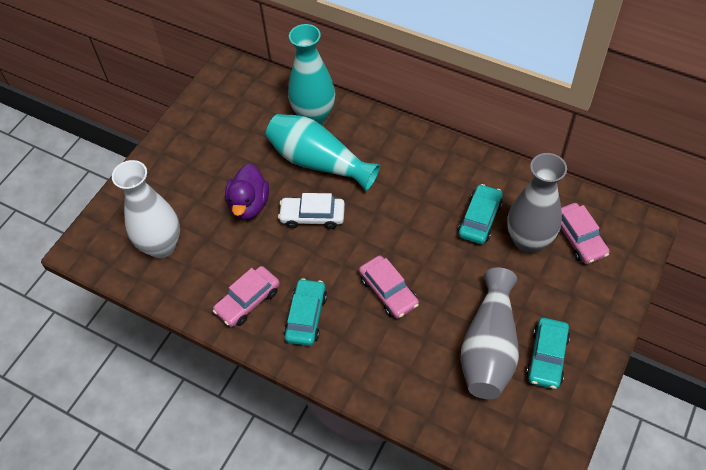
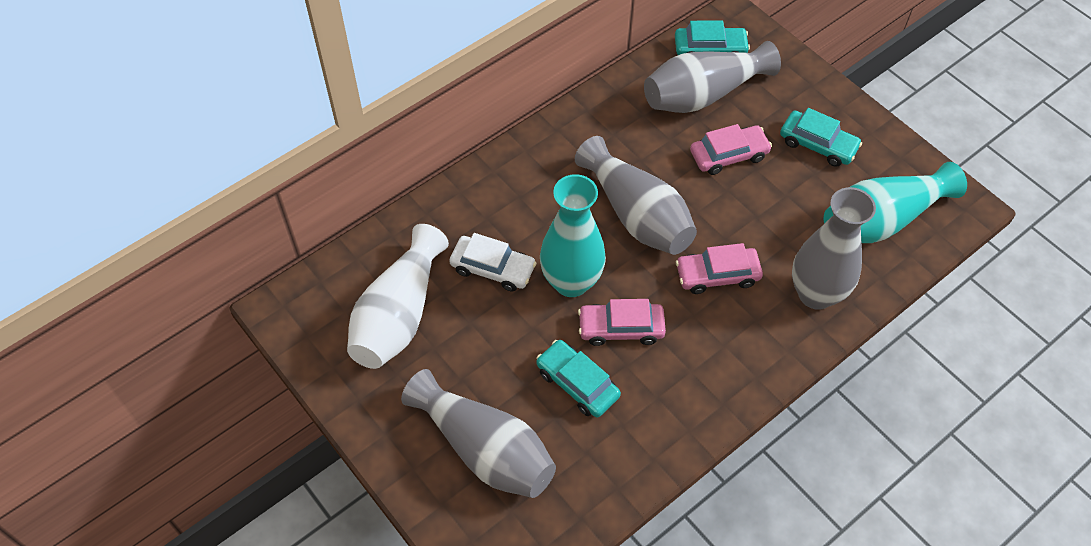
grey vase: 2 -> 4
purple duck: 1 -> 0

